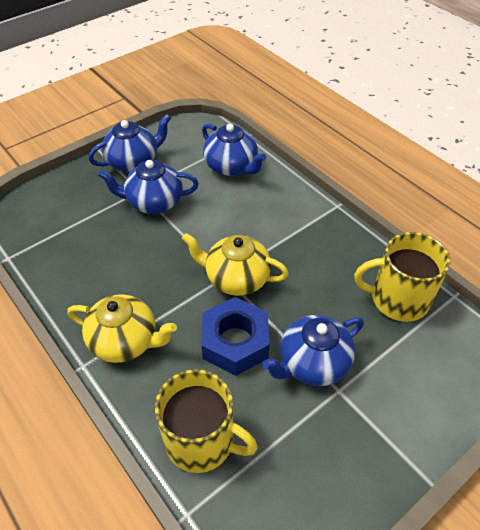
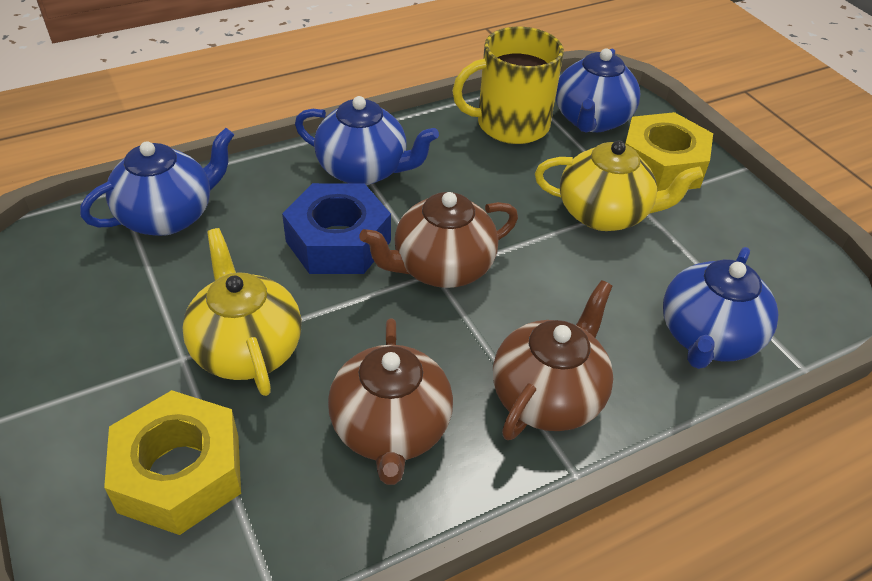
brown teapot: 0 -> 3
yellow mug: 2 -> 1
yellow nut: 0 -> 2

